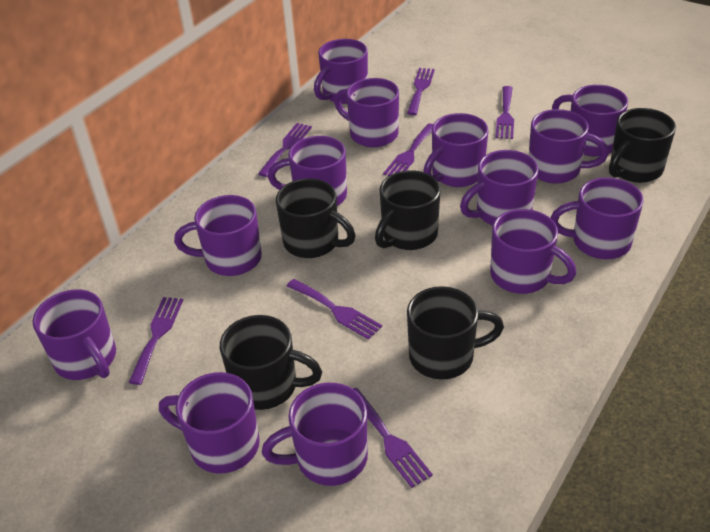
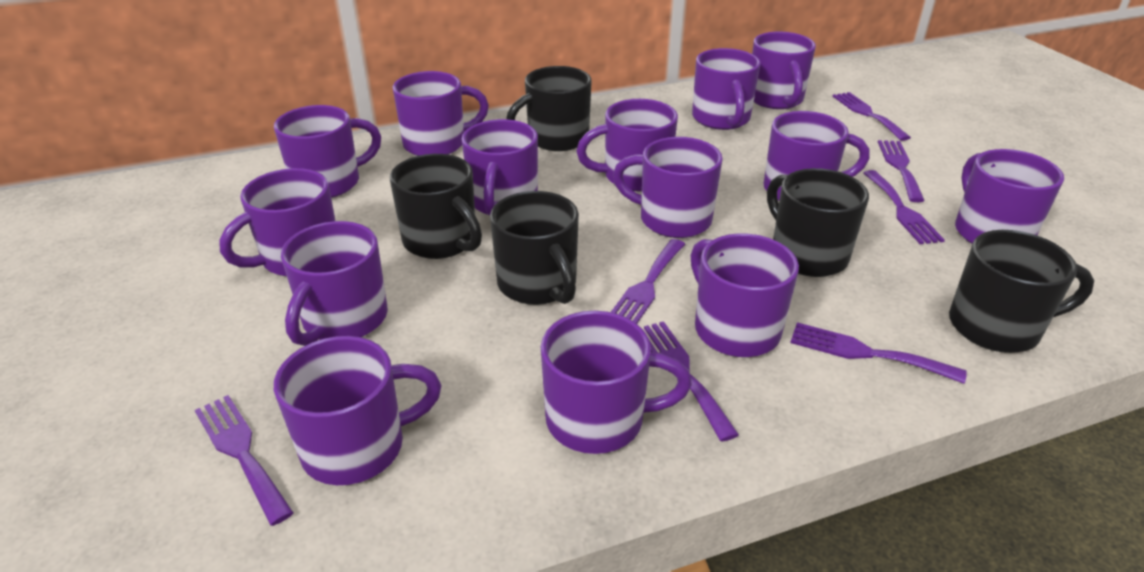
purple mug: 13 -> 14

